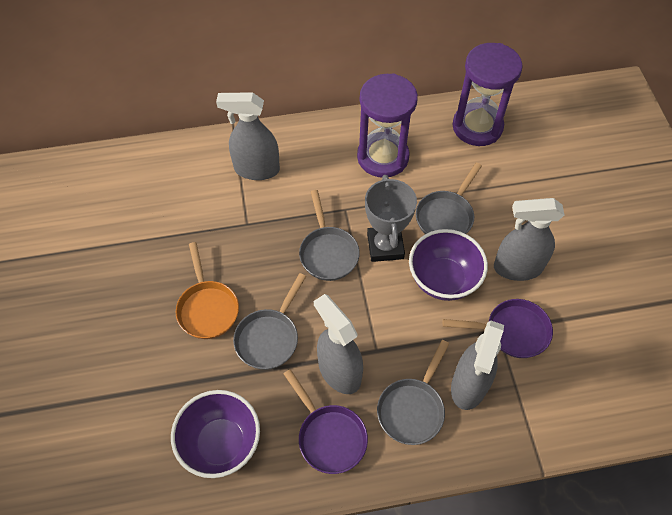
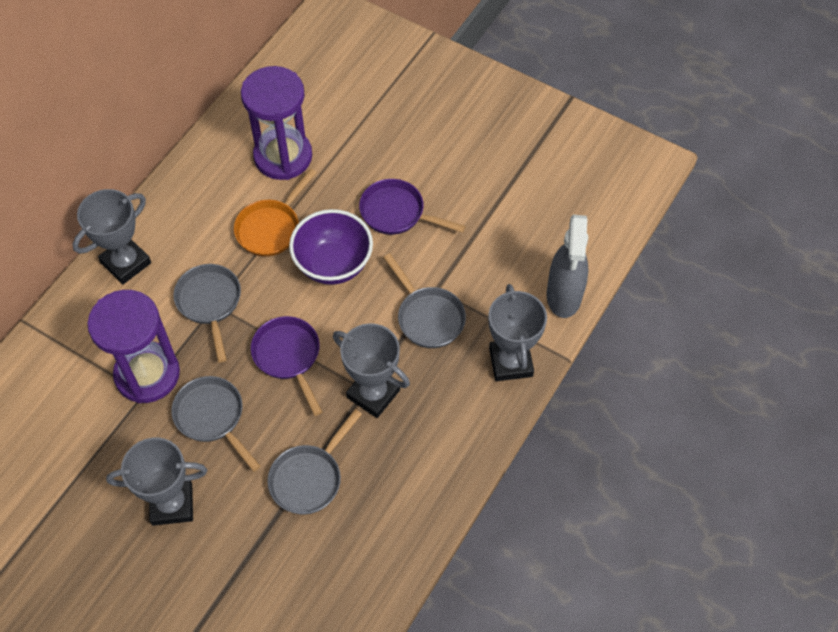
grey spray bottle: 4 -> 1
grey trophy: 1 -> 4
purple bowl: 2 -> 1

